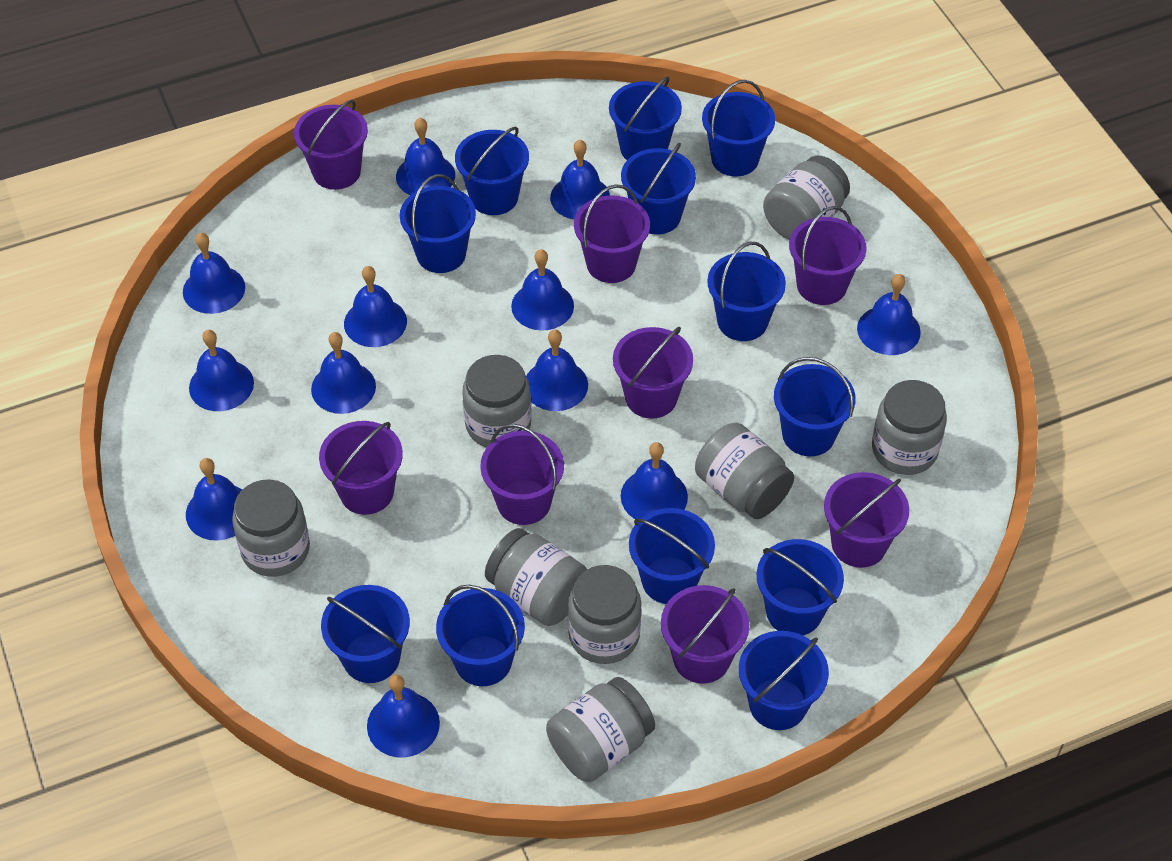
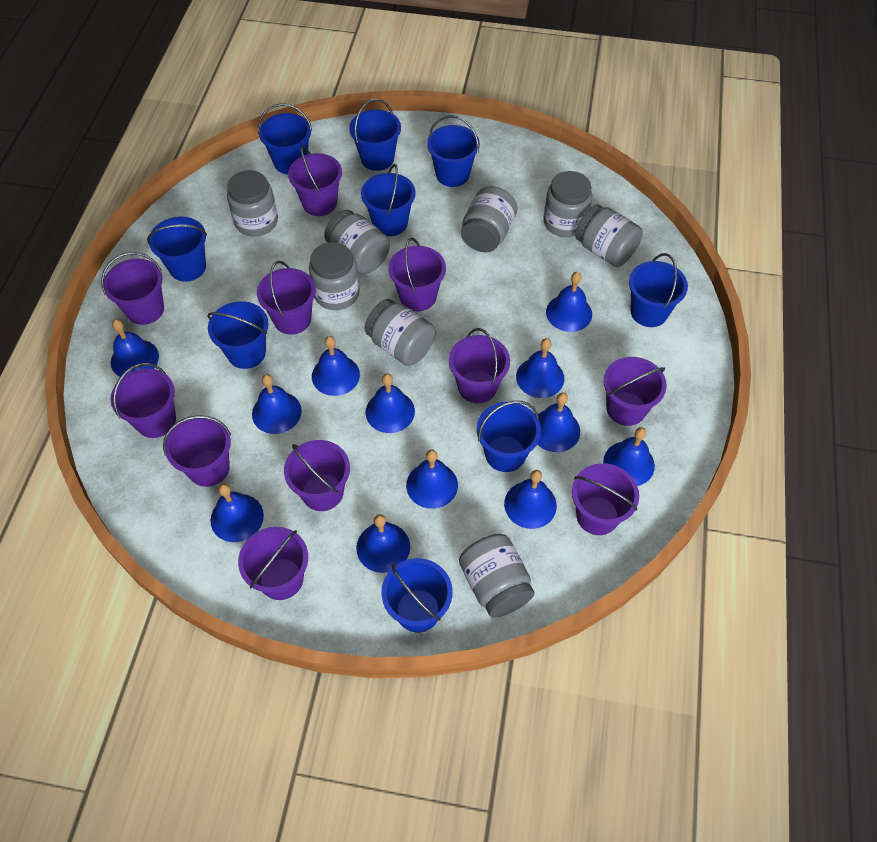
blue bucket: 12 -> 9
purple bucket: 8 -> 11

